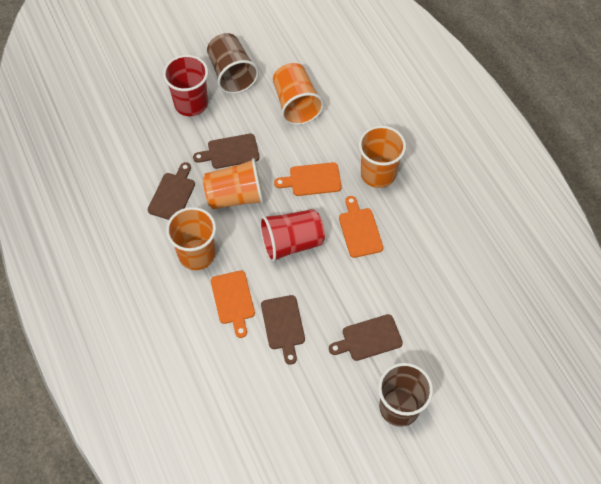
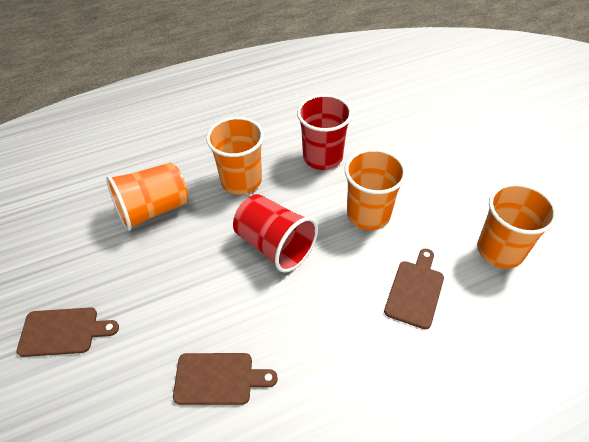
brown cup: 2 -> 0
brown cutting board: 4 -> 3
orange cutting board: 3 -> 0

